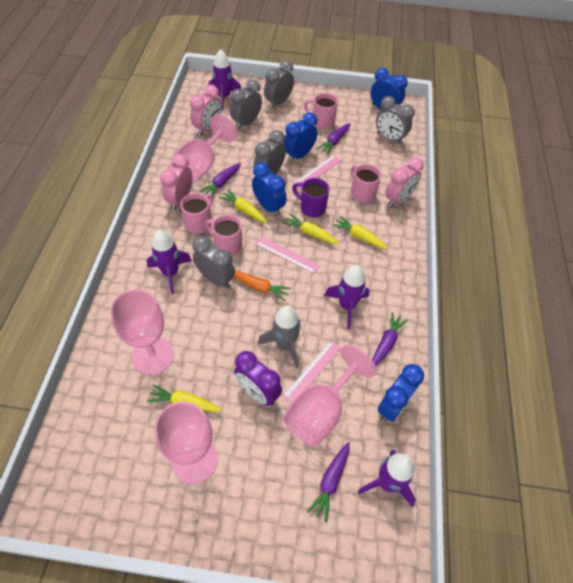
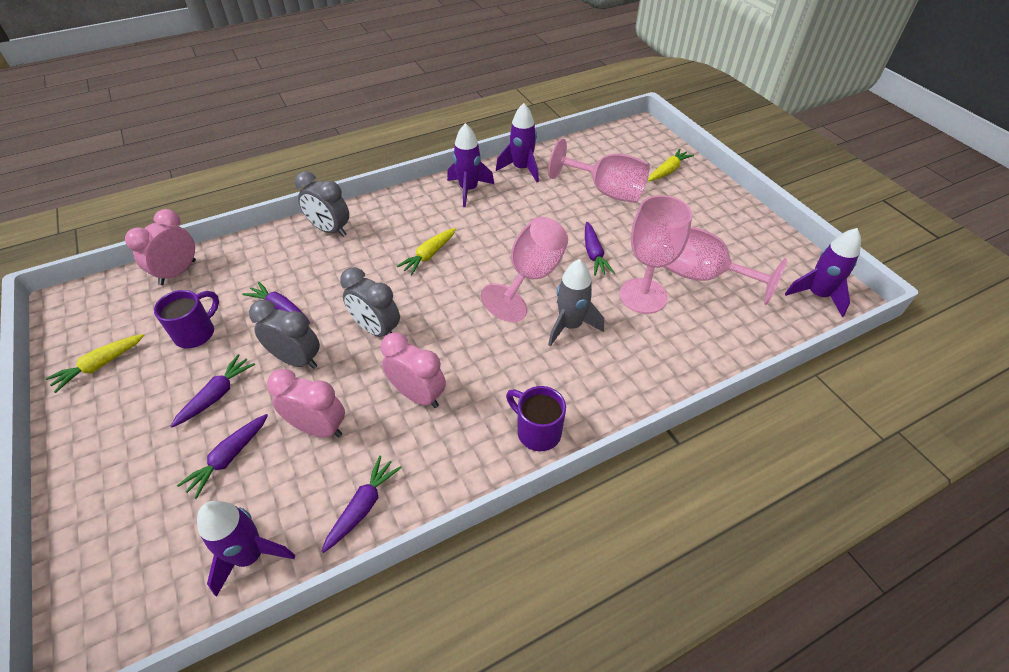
blue clock: 4 -> 0
grey clock: 5 -> 3
orange carrot: 1 -> 0
pink mug: 4 -> 0
pink ruler: 3 -> 0
purple carrot: 4 -> 5
purple clock: 1 -> 0
purple mug: 1 -> 2
yellow carrot: 4 -> 3

